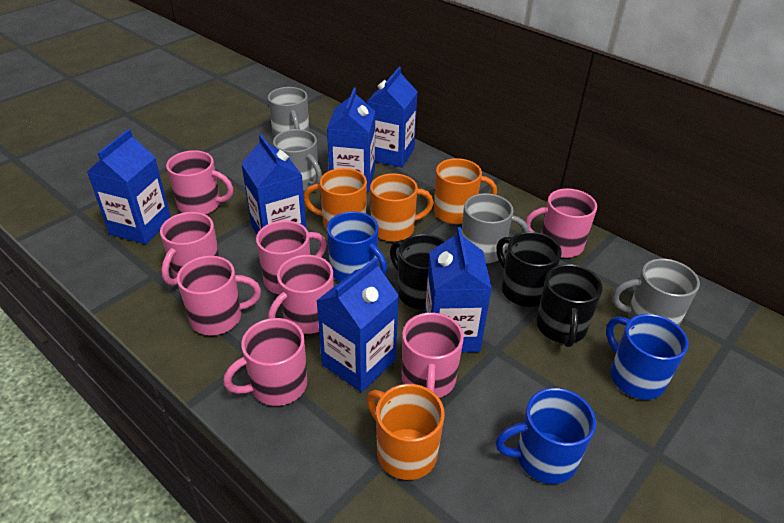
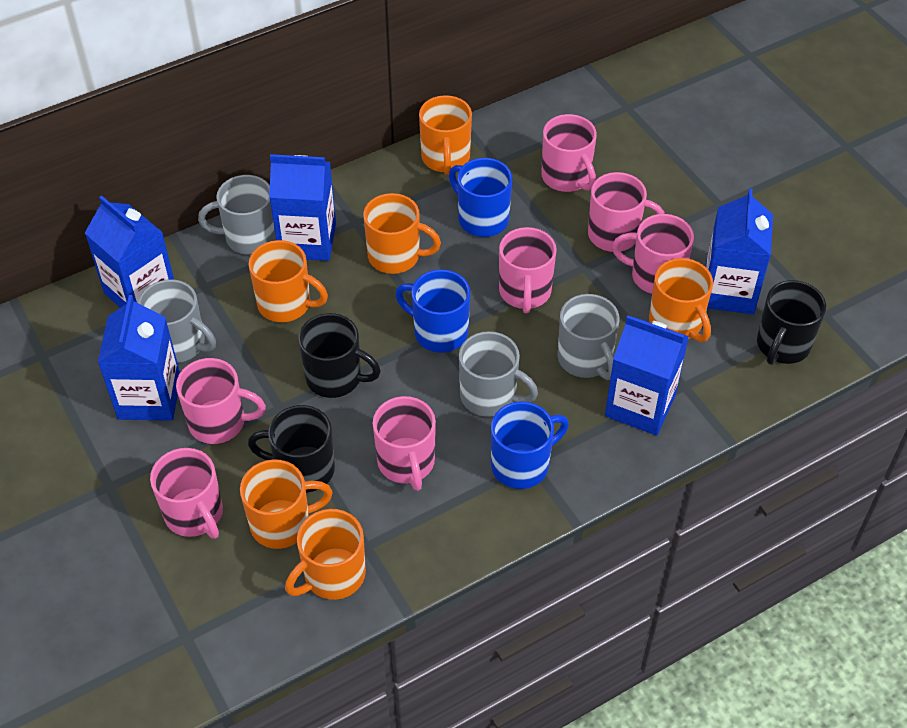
blue carton: 6 -> 5
orange mug: 4 -> 6
pink mug: 8 -> 7

